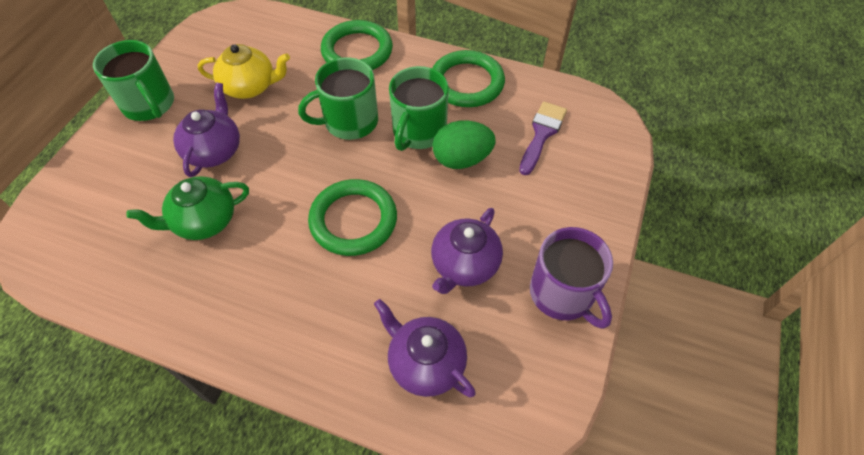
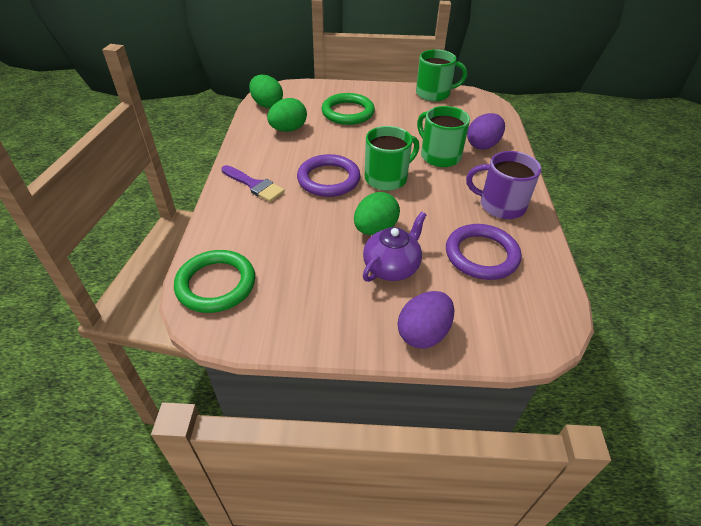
green egg: 1 -> 3
green ring: 3 -> 2
green teapot: 1 -> 0
purple egg: 0 -> 2
purple ring: 0 -> 2
purple teapot: 3 -> 1
yellow teapot: 1 -> 0

